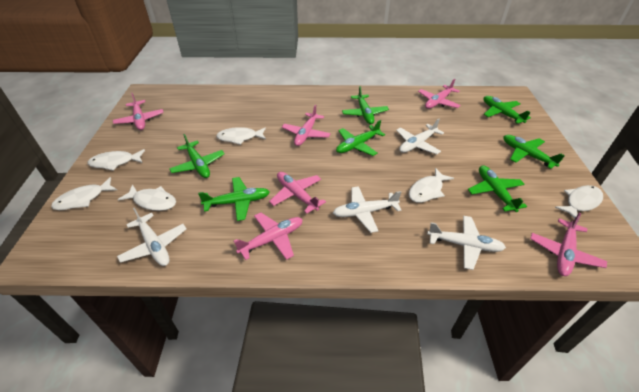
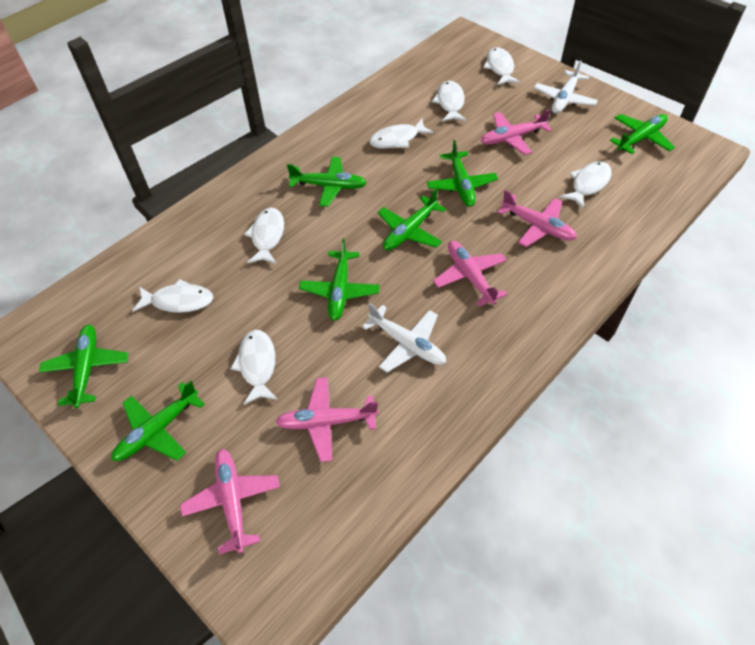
pink plane: 6 -> 5
white fish: 6 -> 7
white plane: 4 -> 2

